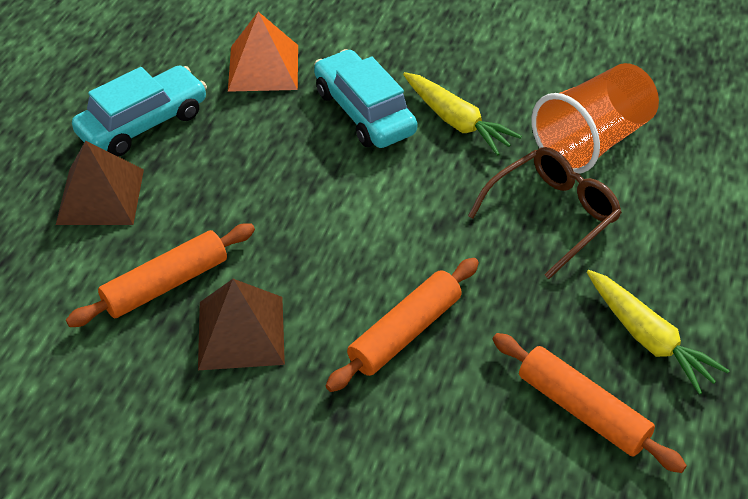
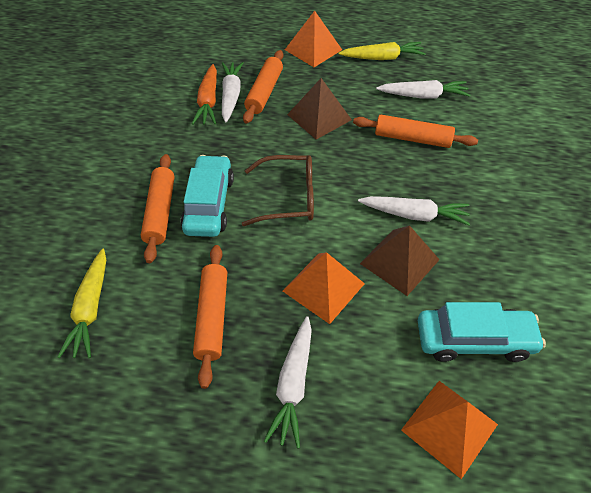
orange carrot: 0 -> 1
orange cup: 1 -> 0
orange pyramid: 1 -> 3
orange rolling pin: 3 -> 4
white carrot: 0 -> 4

